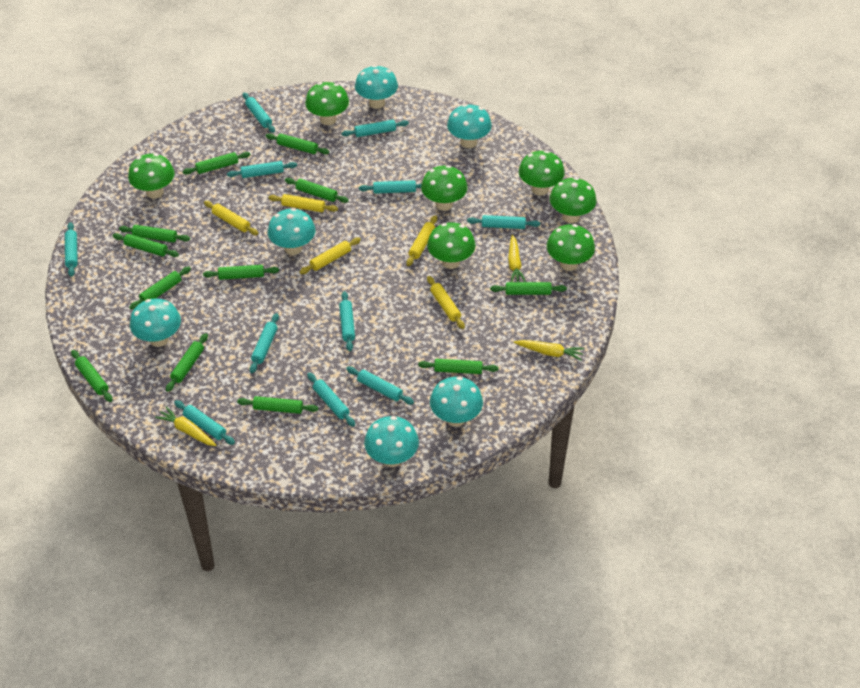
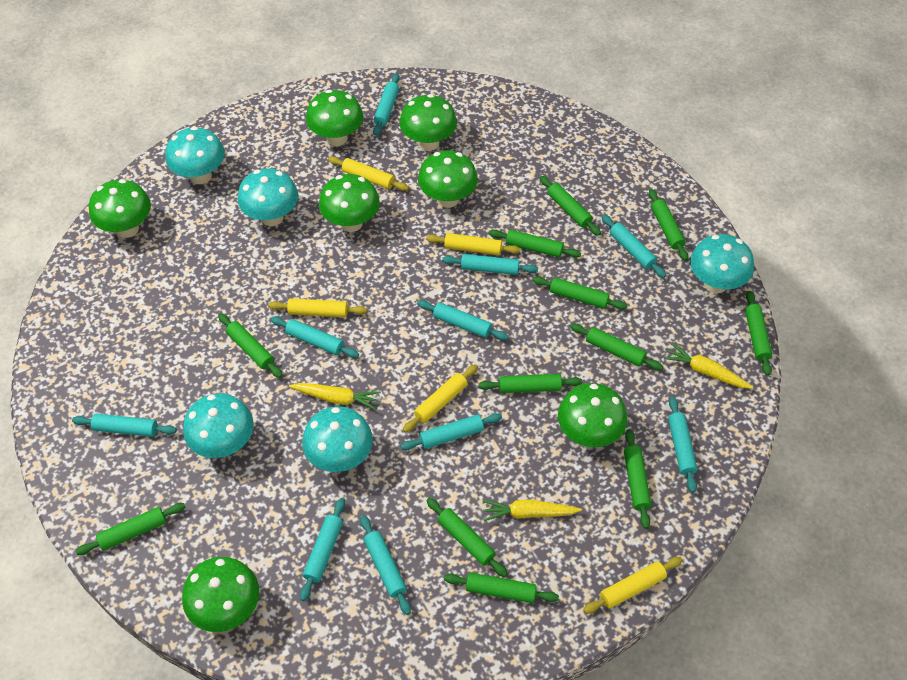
turquoise mushroom: 6 -> 5
turquoise rolling pin: 11 -> 10

